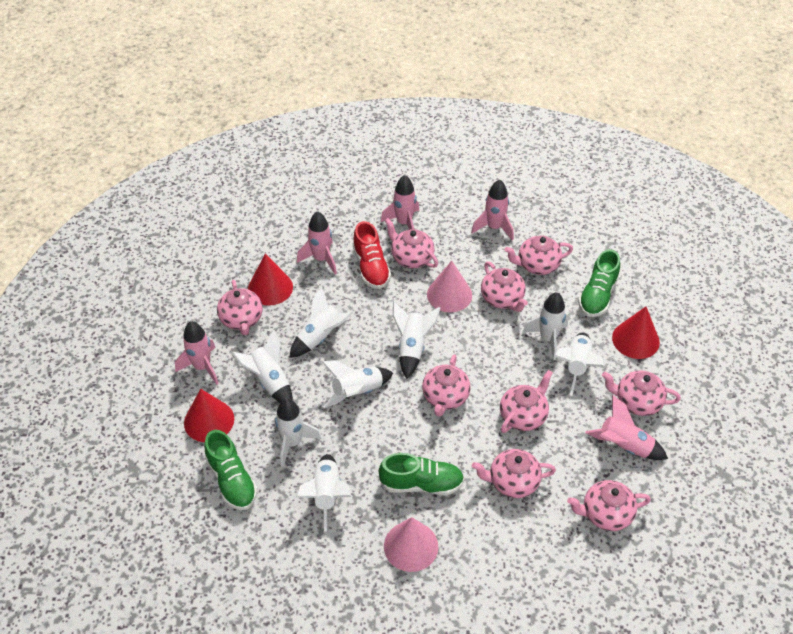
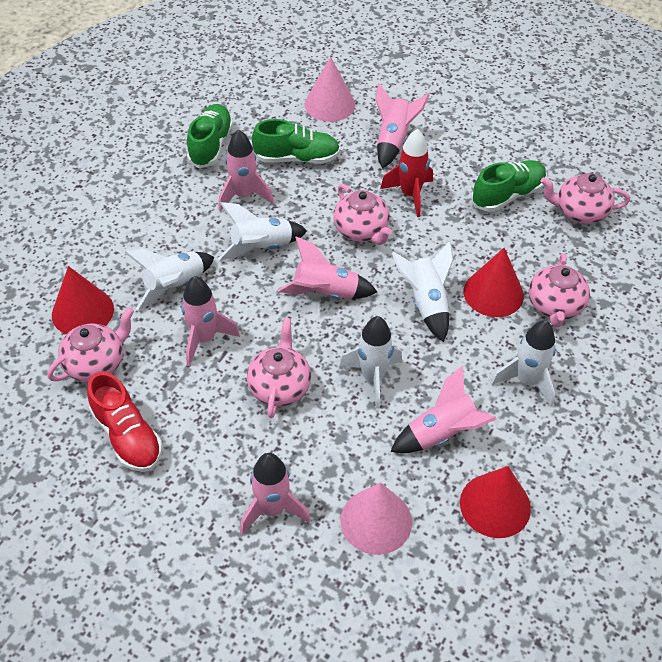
pink rocket: 5 -> 6
pink teapot: 9 -> 5
red rocket: 0 -> 1
white rocket: 8 -> 5

